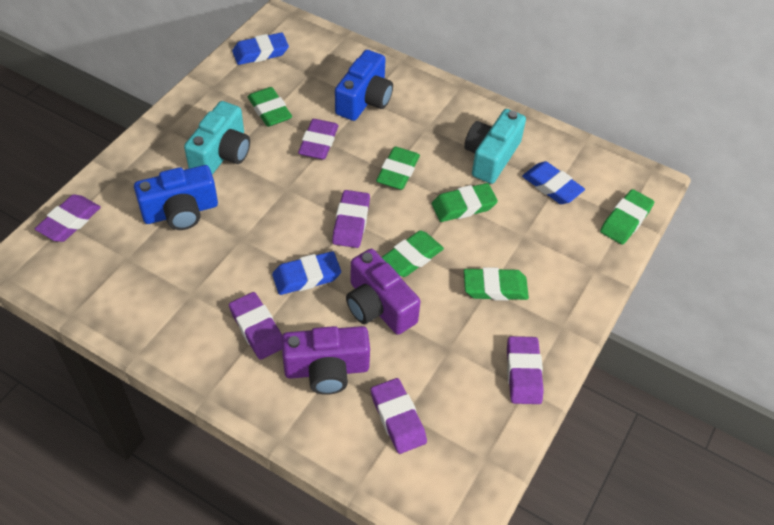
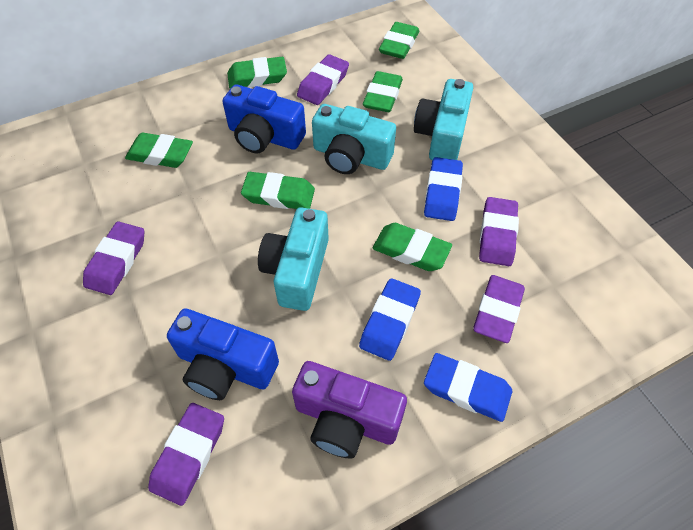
purple camera: 2 -> 1
purple eraser: 6 -> 5
turquoise camera: 2 -> 3

